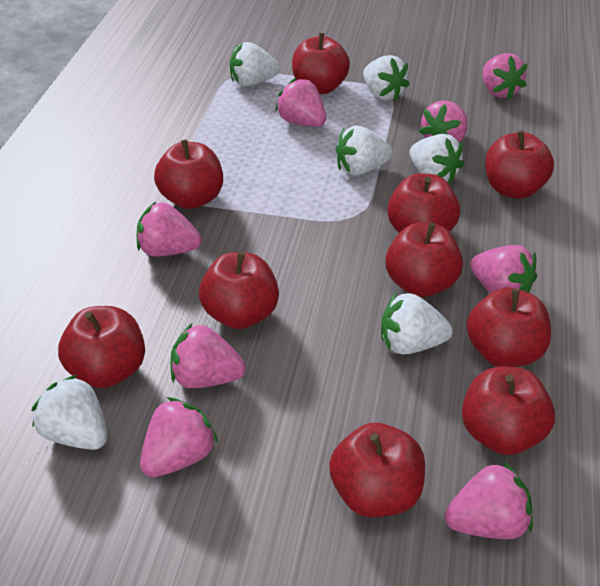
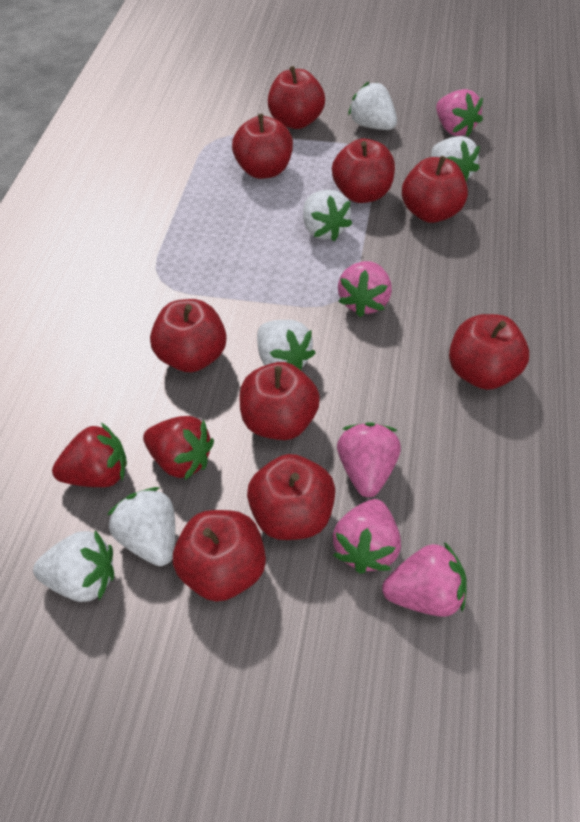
pink strawberry: 8 -> 5
red apple: 10 -> 9
red strawberry: 0 -> 2

